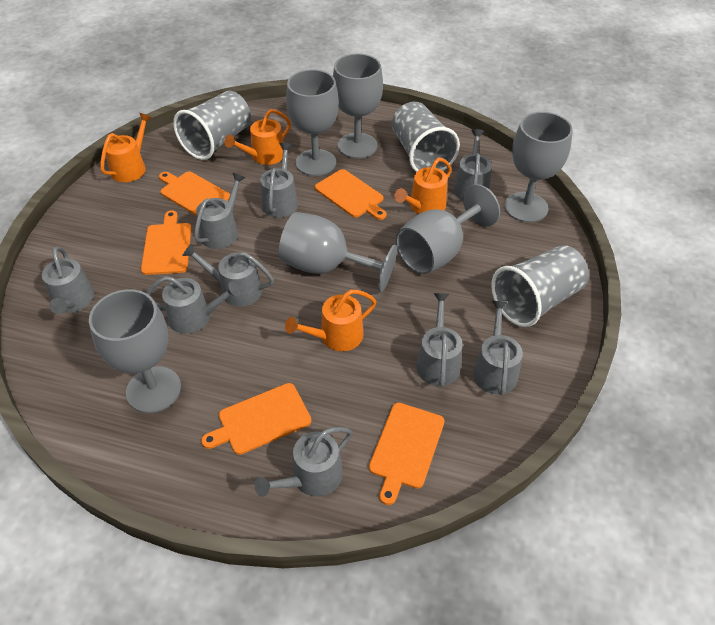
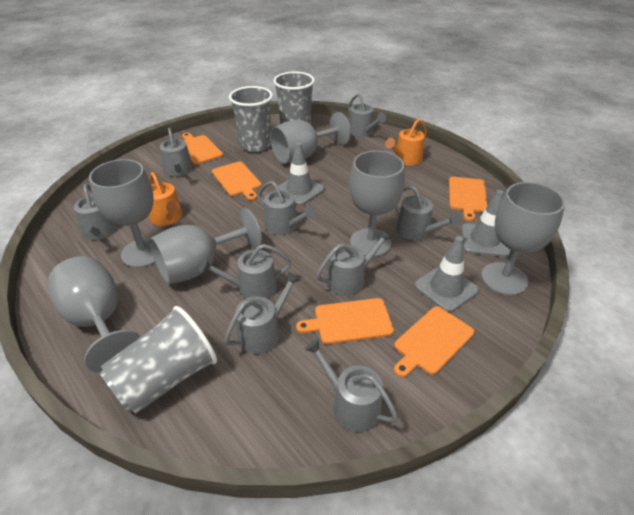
grey traffic cone: 0 -> 3
orange watering can: 4 -> 2

